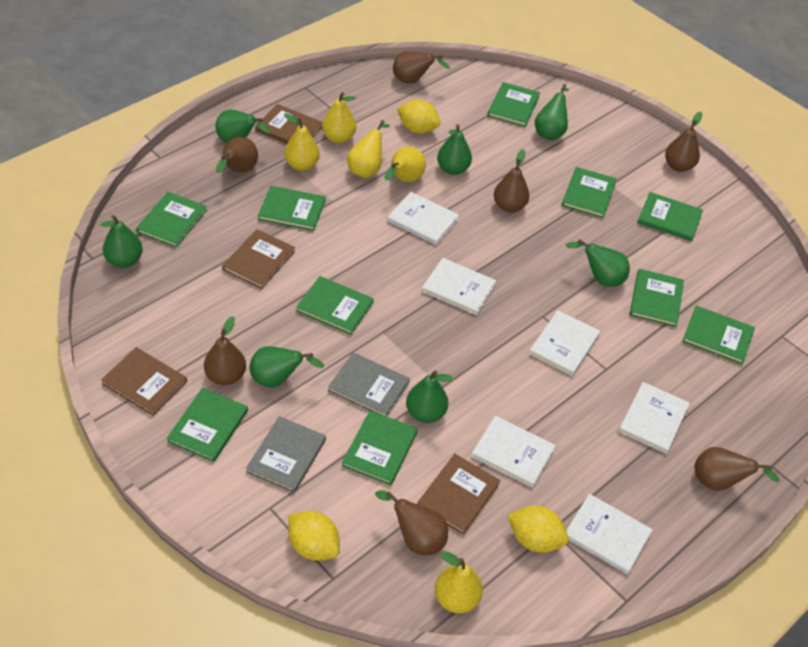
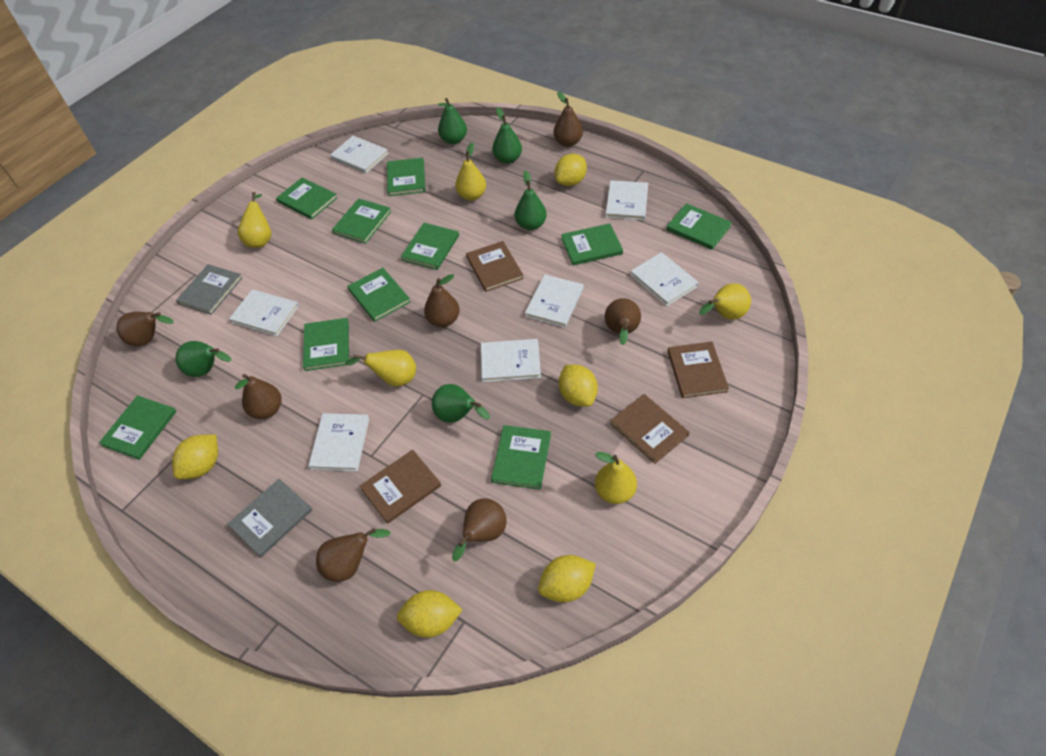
green pear: 7 -> 5
white book: 6 -> 7
yellow lemon: 3 -> 5

